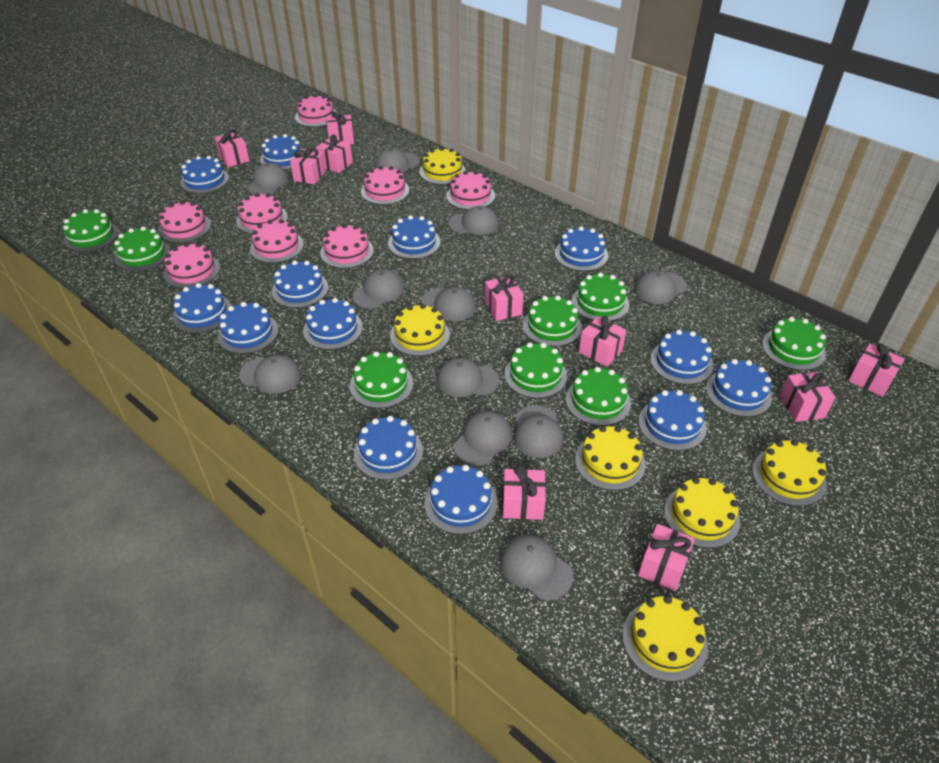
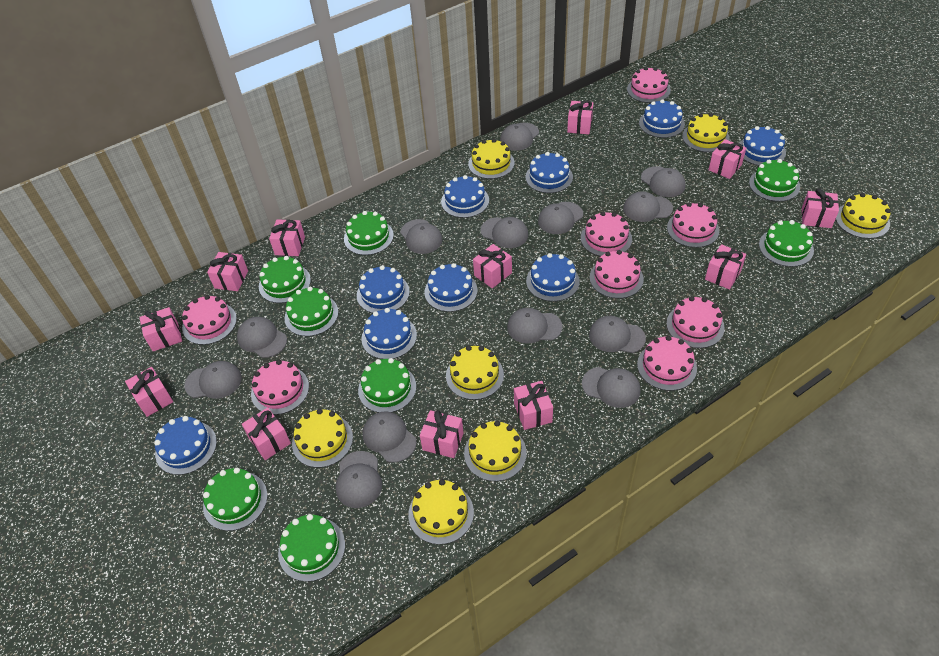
blue cake: 13 -> 9
grey cap: 11 -> 13
pink gift: 10 -> 12
yellow cake: 6 -> 7

